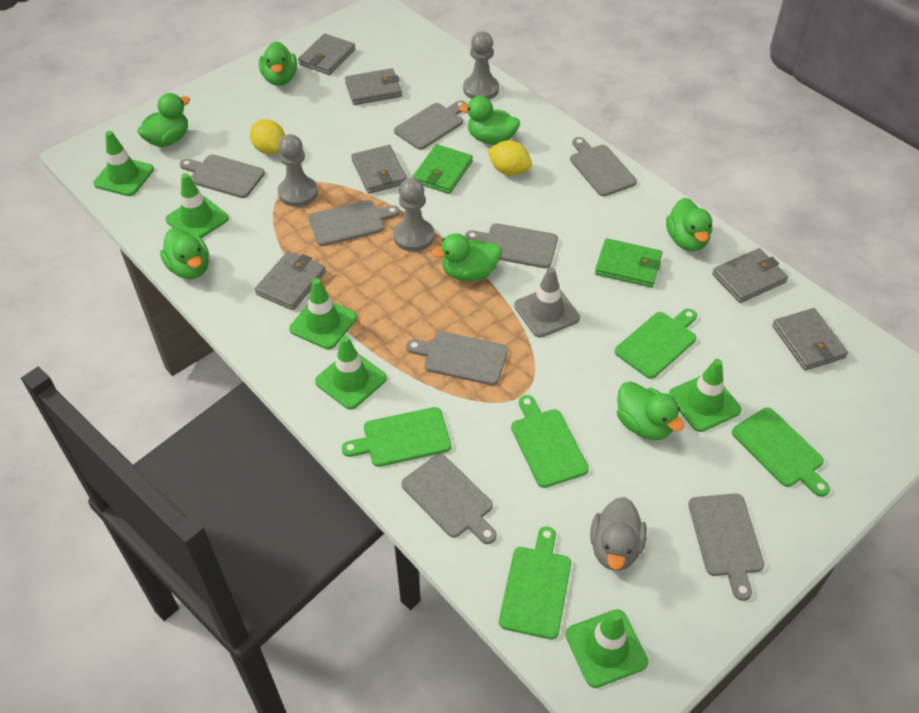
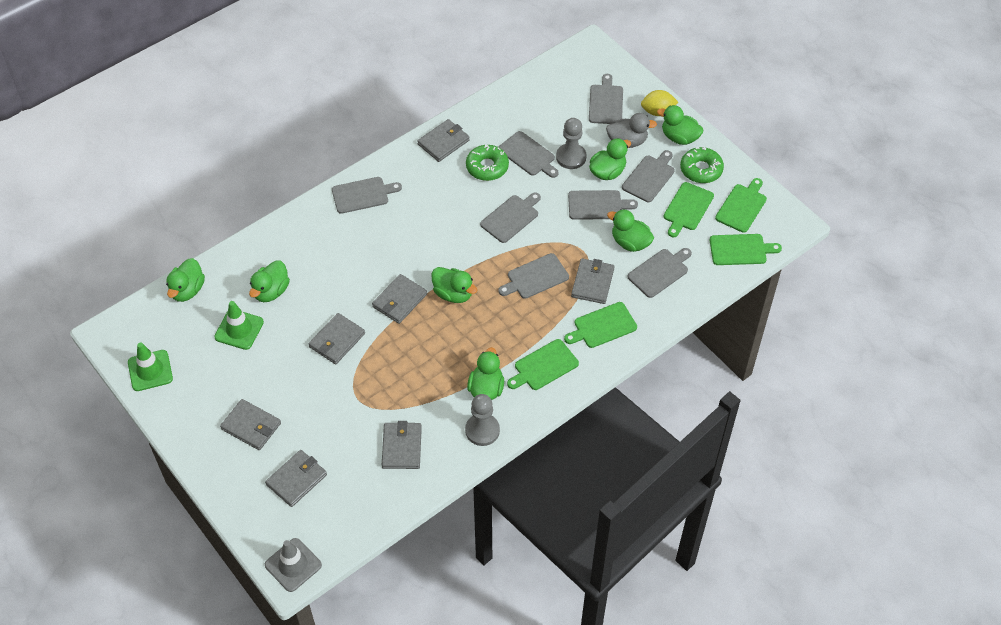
green donut: 0 -> 2
green traffic cone: 6 -> 2
green wallet: 2 -> 0
grey pawn: 3 -> 2
grey wallet: 6 -> 7
yellow lemon: 2 -> 1

